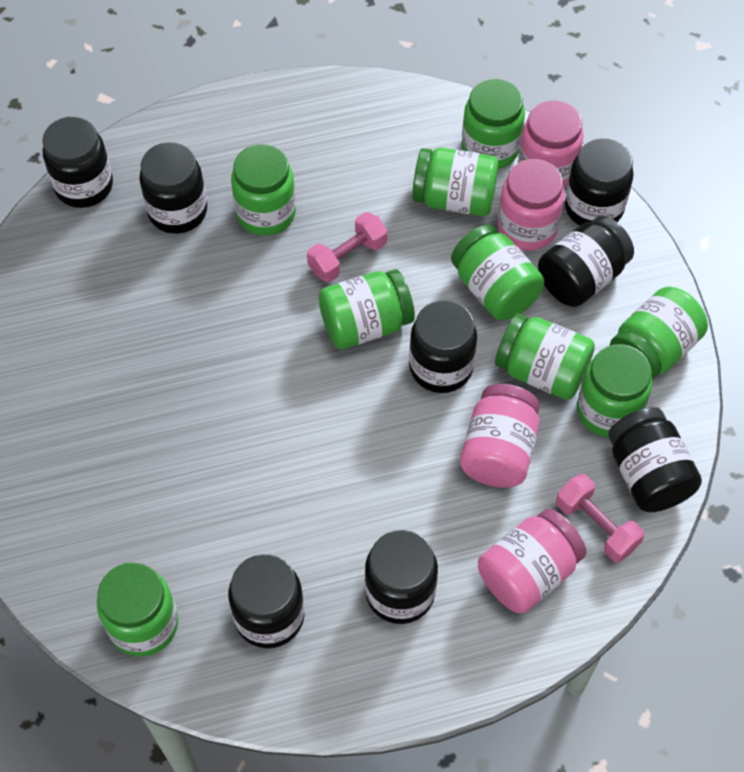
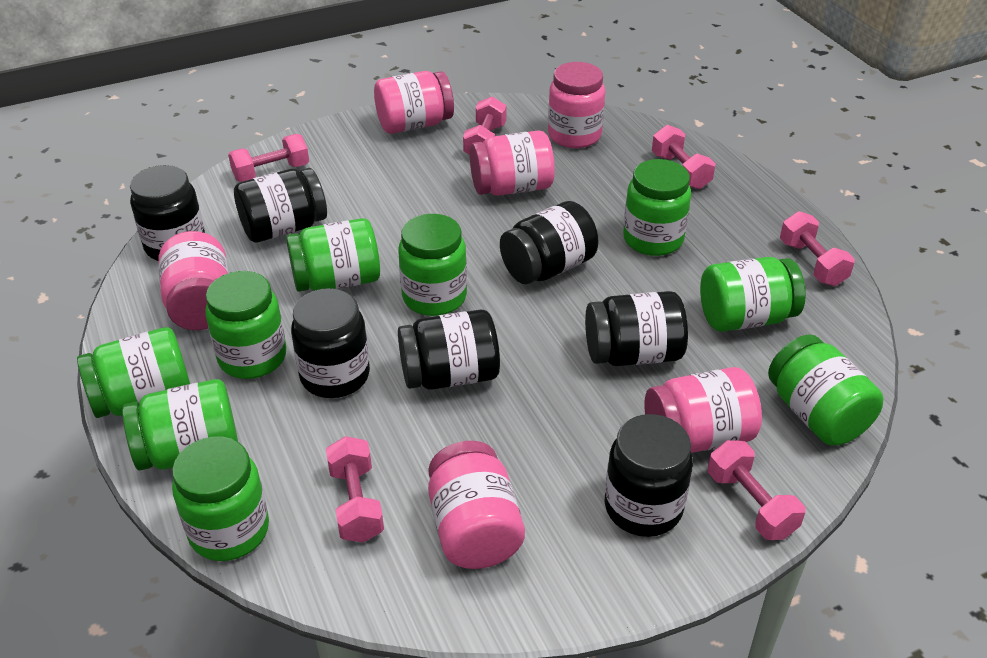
black jar: 8 -> 7
pink dumbbell: 2 -> 6
pink jar: 4 -> 6

